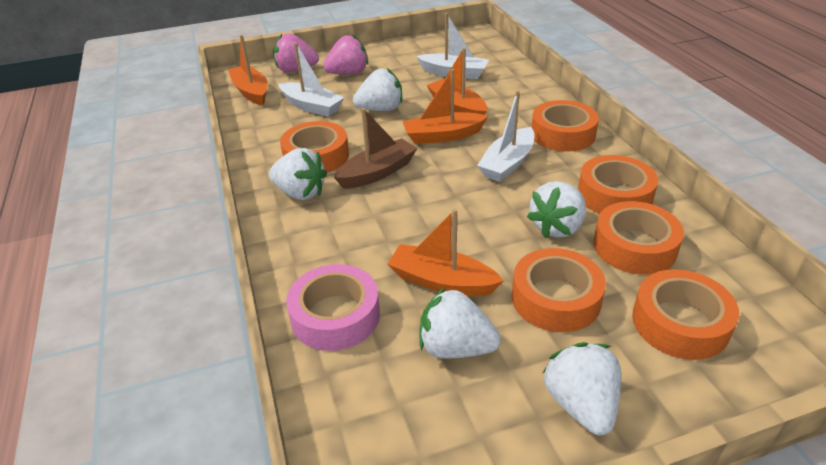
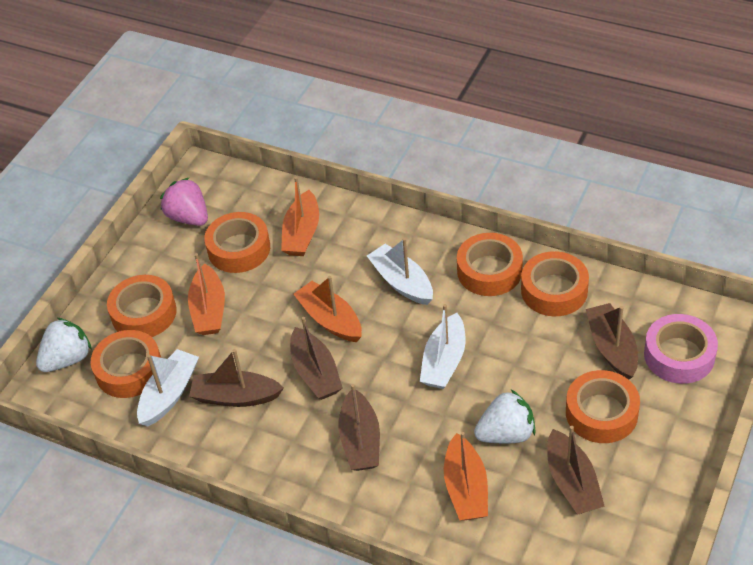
brown boat: 1 -> 5
pink strawberry: 2 -> 1
white strawberry: 5 -> 2

